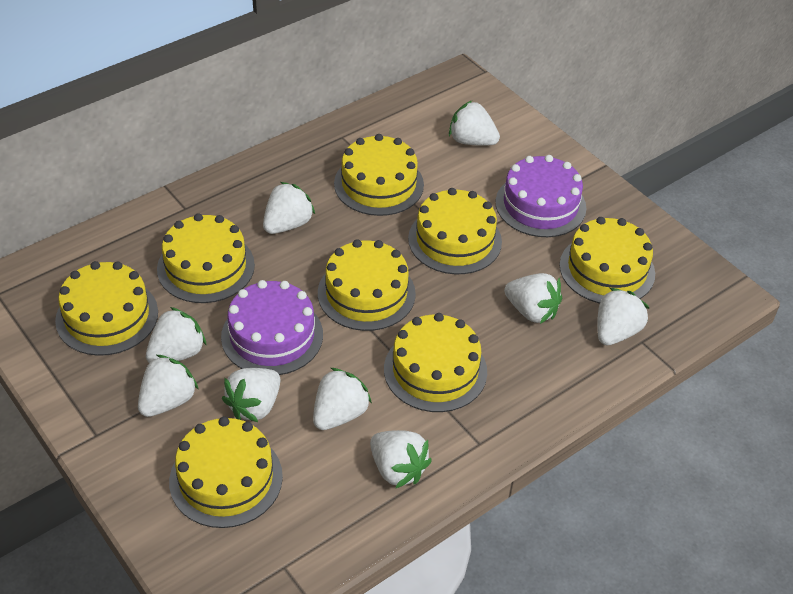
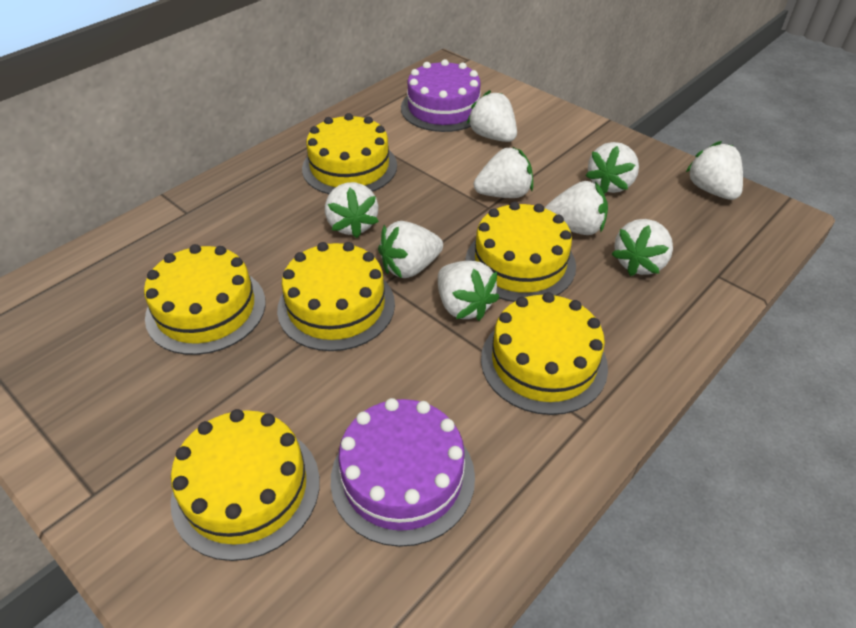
yellow cake: 8 -> 6

